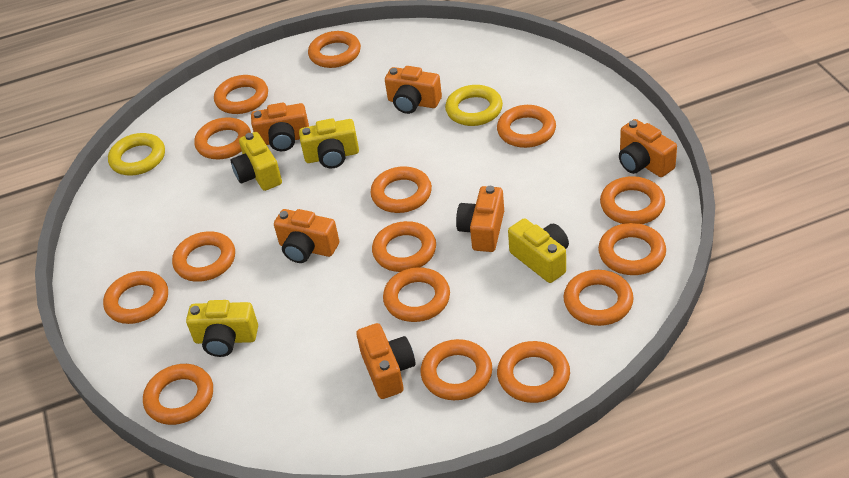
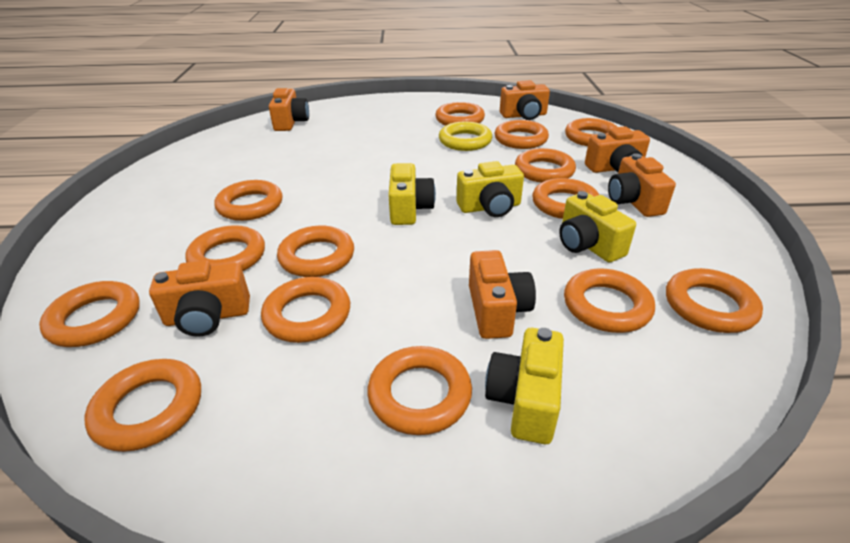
orange ring: 15 -> 14
yellow ring: 2 -> 1

